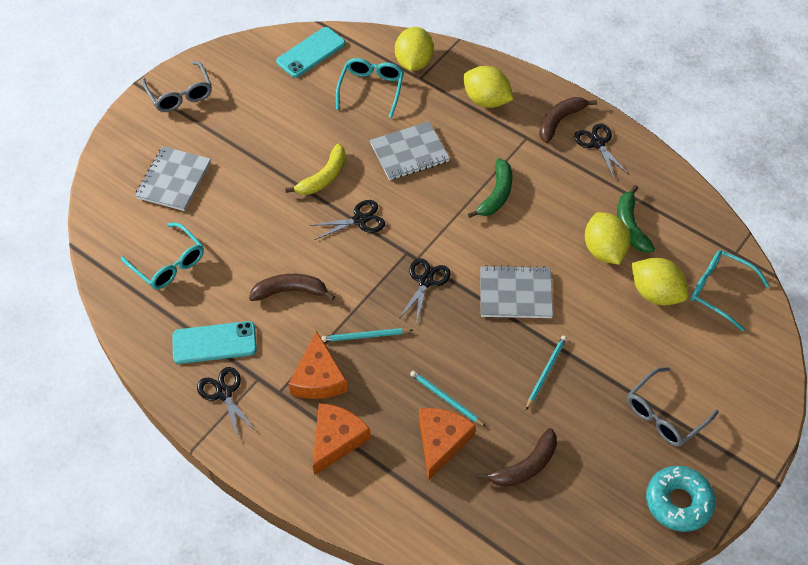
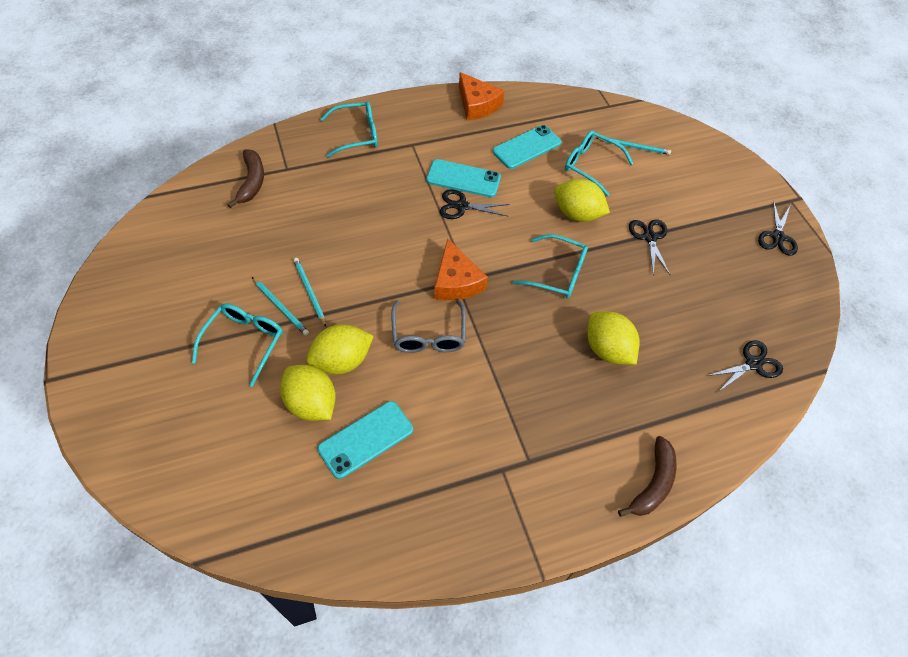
brown banana: 3 -> 2
green banana: 2 -> 0
grey glasses: 2 -> 1
grey notebook: 3 -> 0
orange cheese: 3 -> 2
turquoise donut: 1 -> 0
turquoise glasses: 3 -> 4
turquoise phone: 2 -> 3
yellow banana: 1 -> 0

